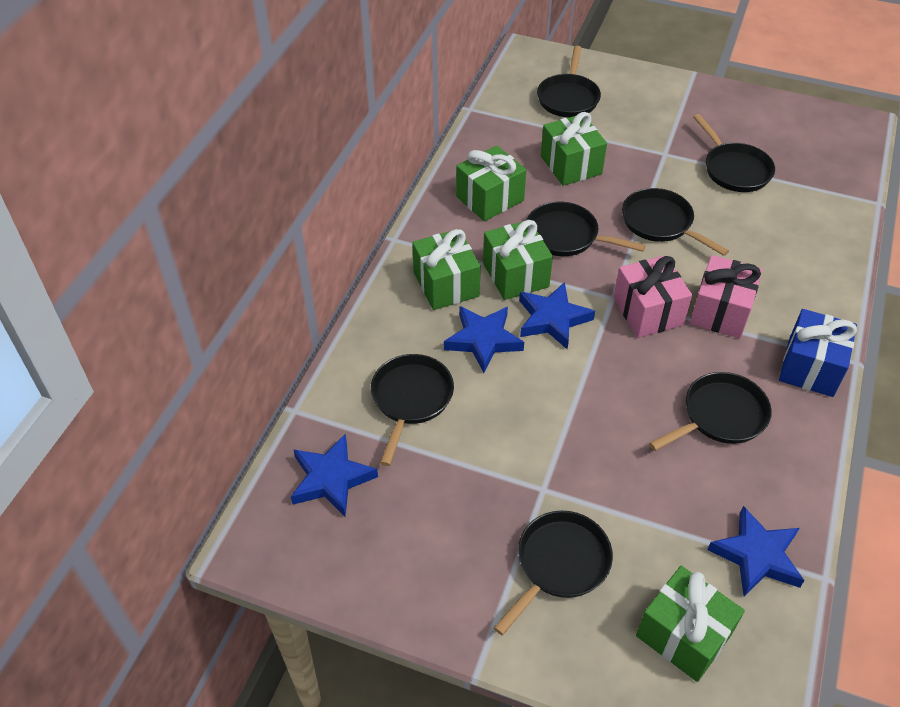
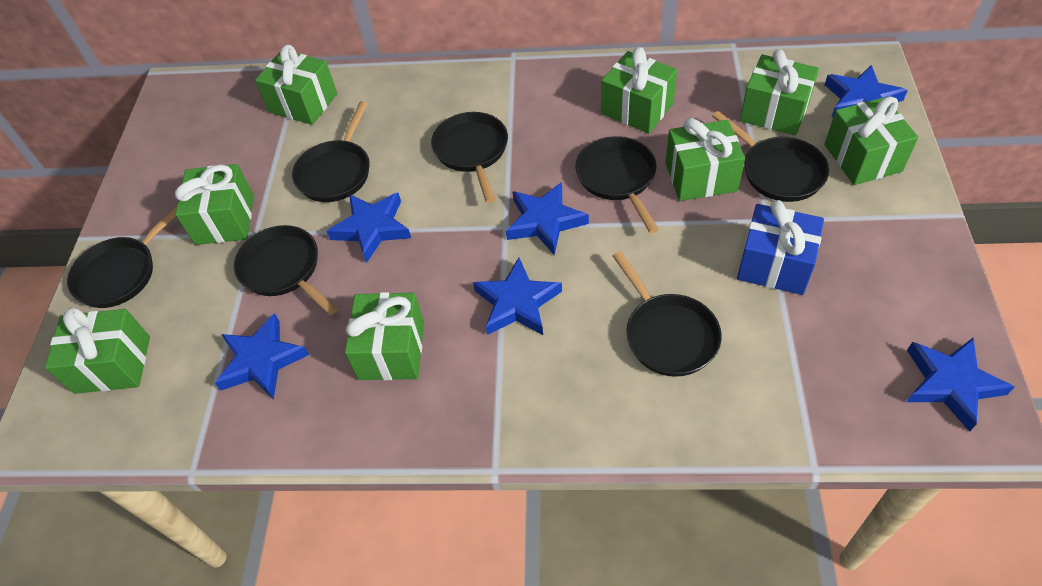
blue star: 4 -> 6
green gift: 5 -> 8
pink gift: 2 -> 0

